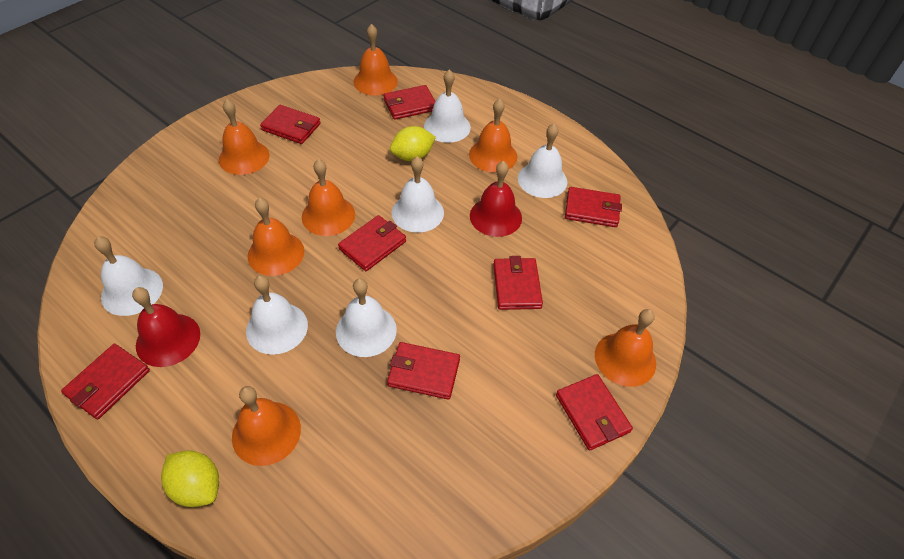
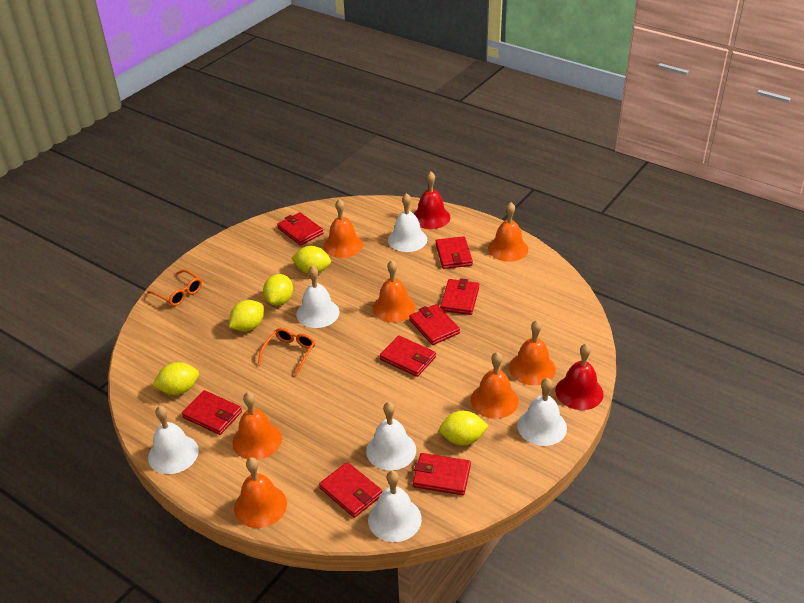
orange glasses: 0 -> 2
yellow lemon: 2 -> 5

